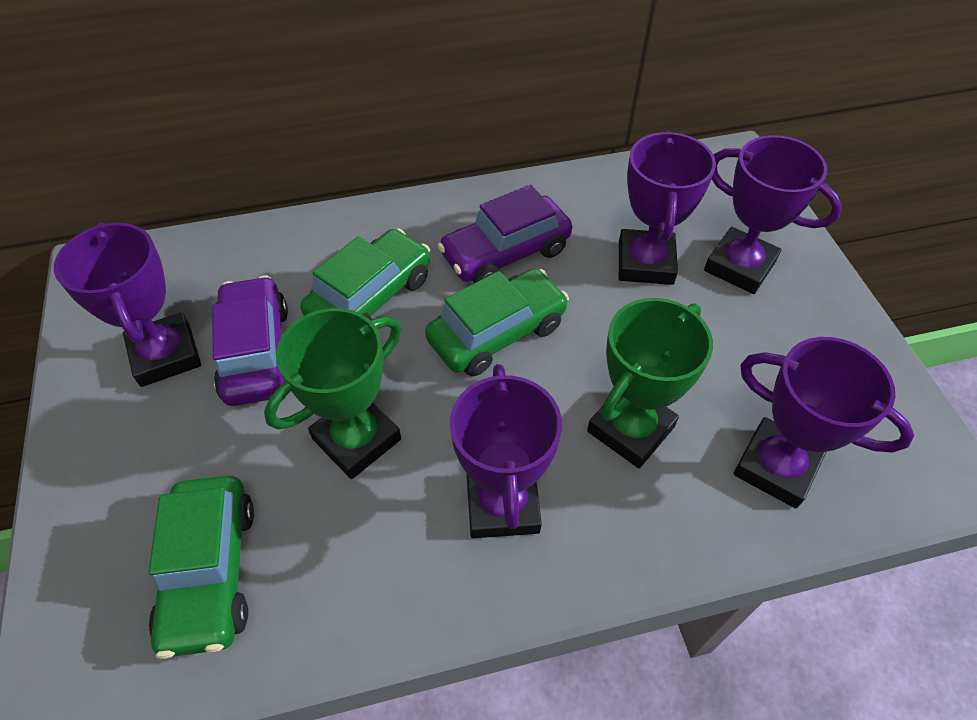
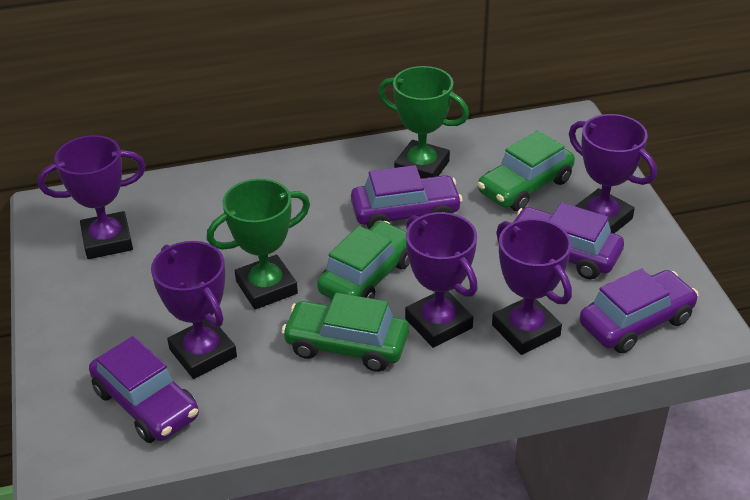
purple car: 2 -> 4

